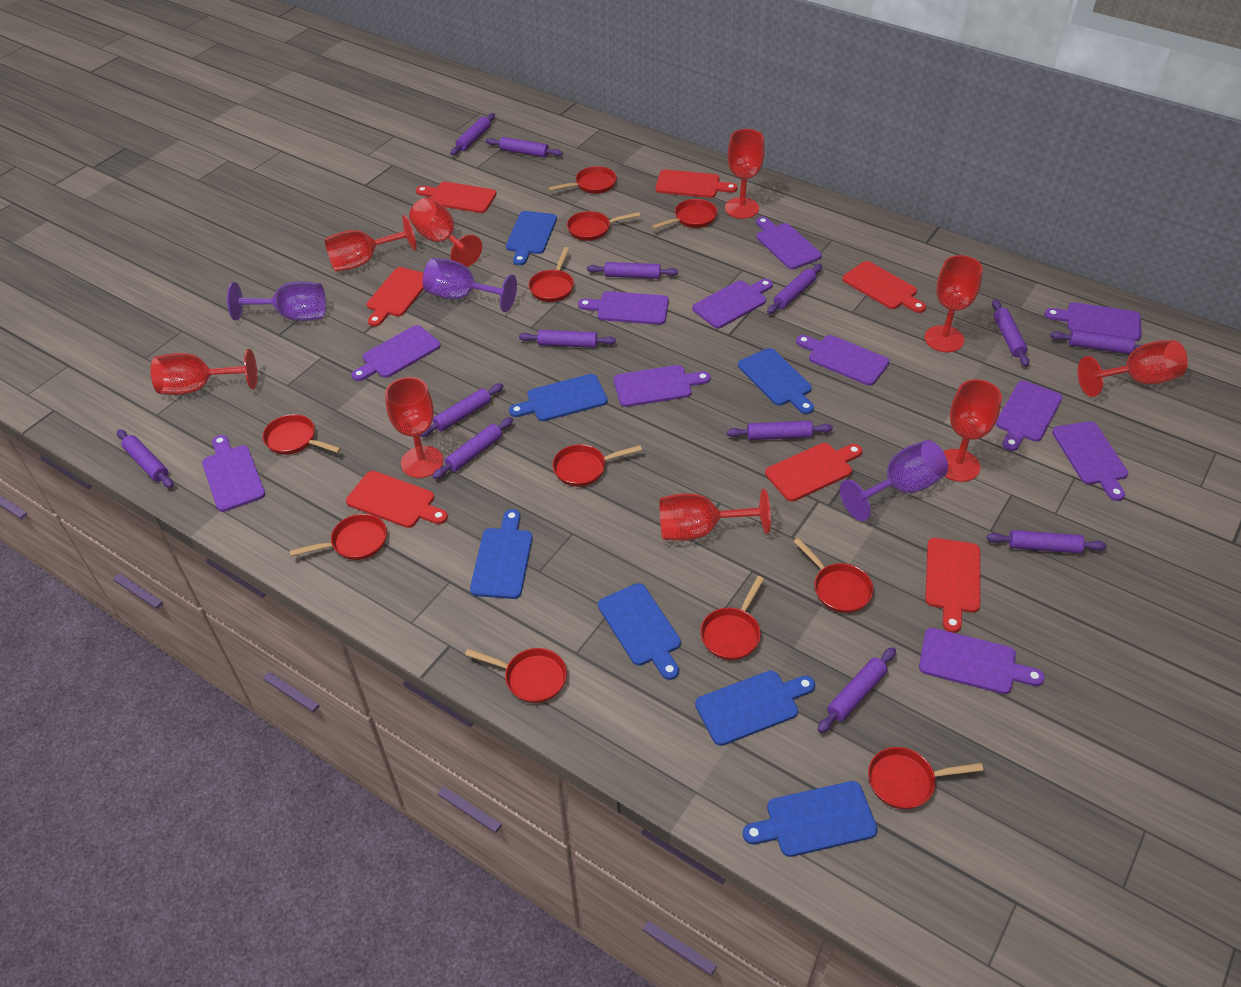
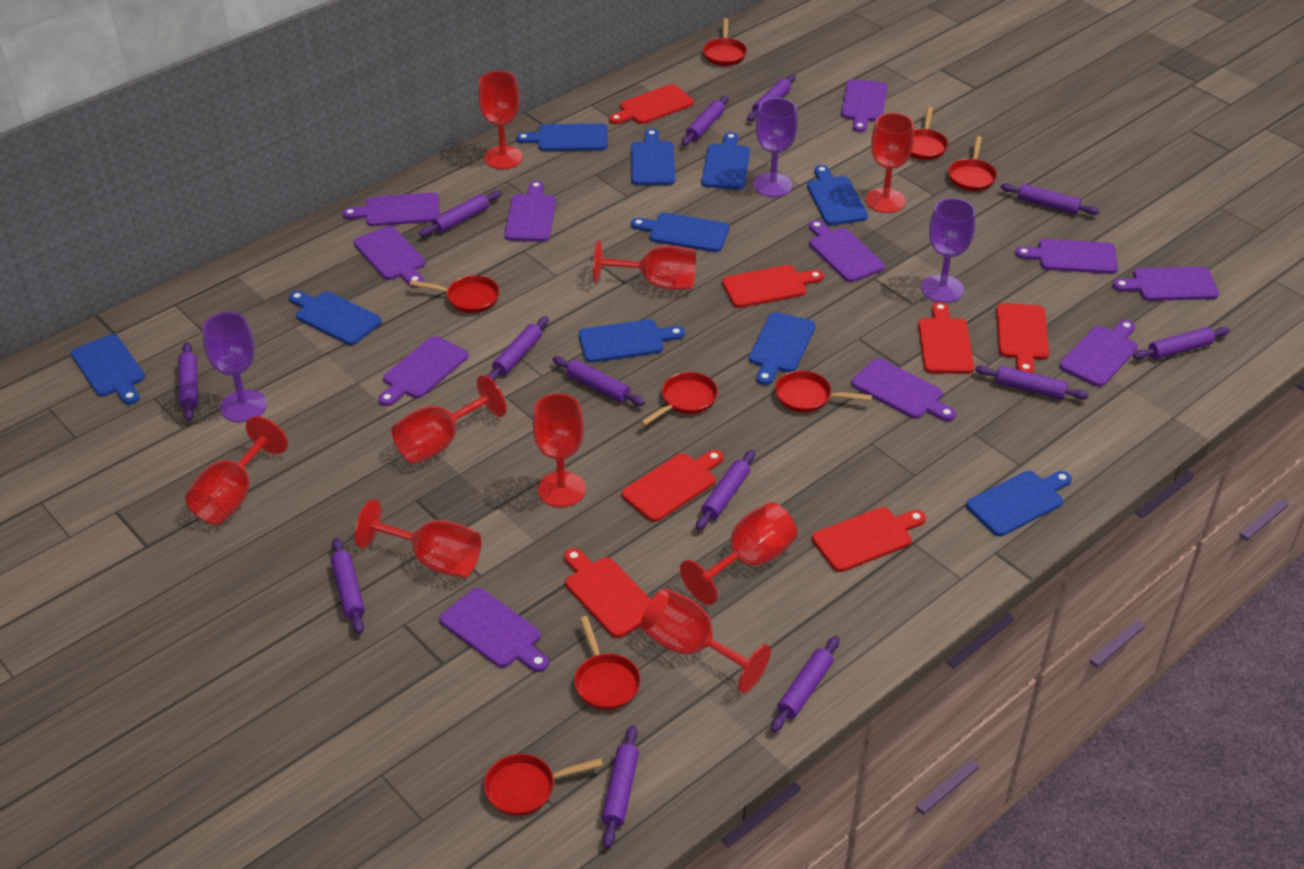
blue cutting board: 7 -> 10
red pan: 11 -> 8

